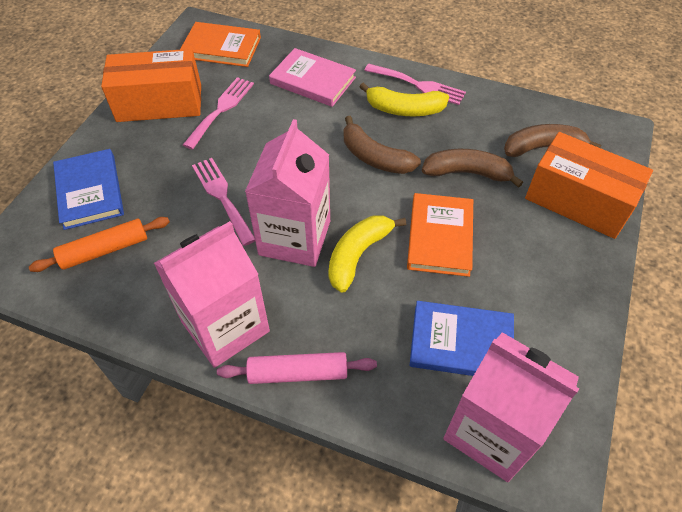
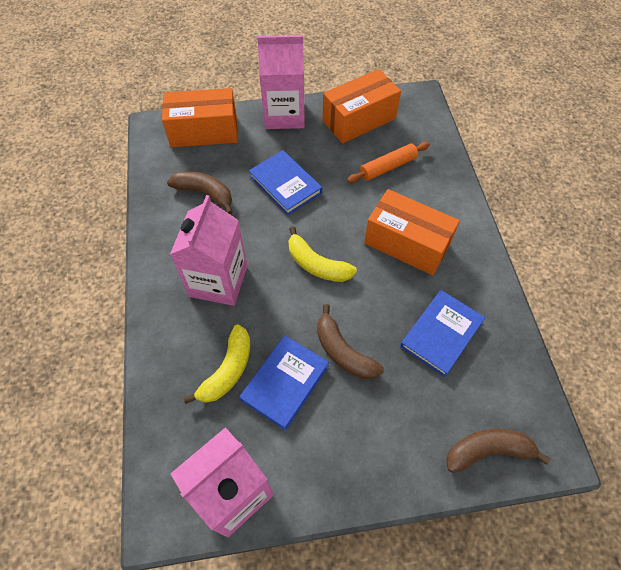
blue book: 2 -> 3
orange book: 2 -> 0
orange box: 2 -> 3
pink book: 1 -> 0
pink fork: 3 -> 0
pink rolling pin: 1 -> 0

